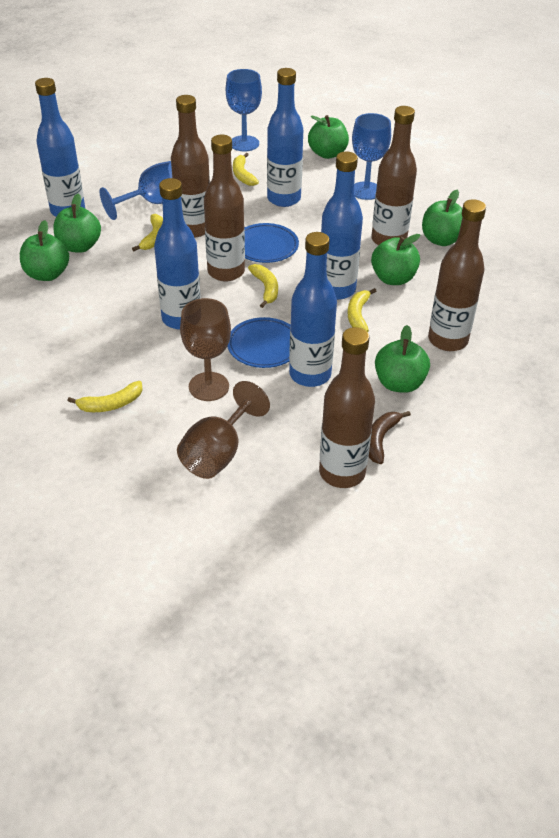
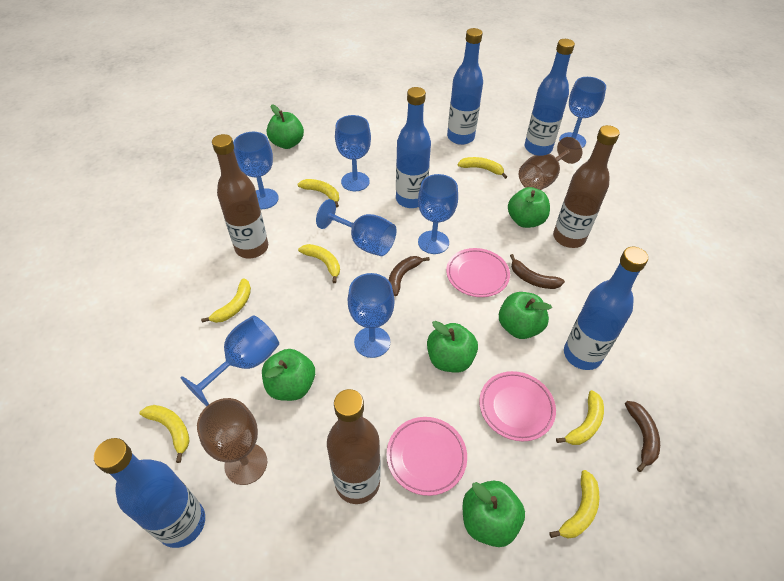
blue goblet: 3 -> 7
blue plate: 2 -> 0
brown banana: 1 -> 3
brown bottle: 5 -> 3
pink plate: 0 -> 3
yellow banana: 5 -> 7

